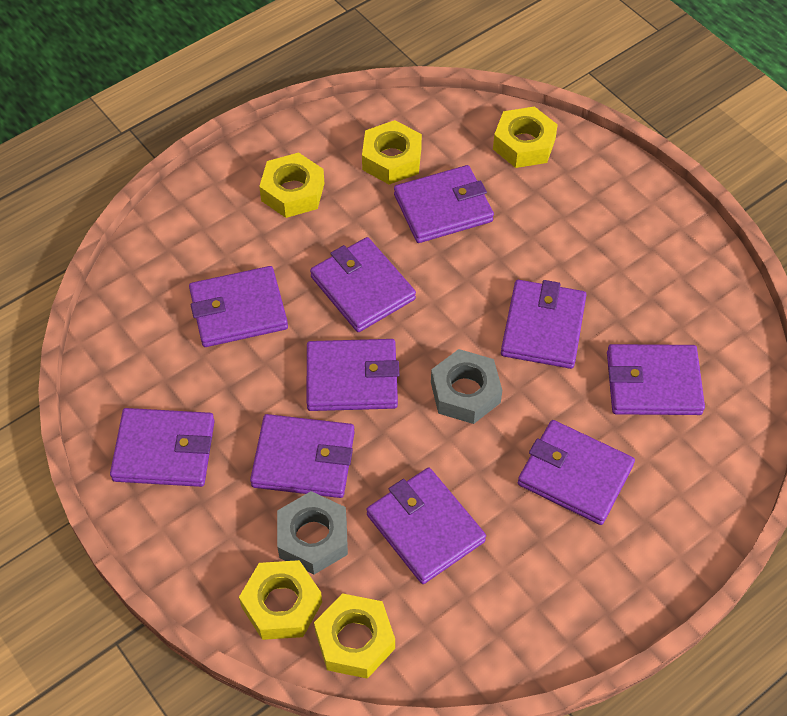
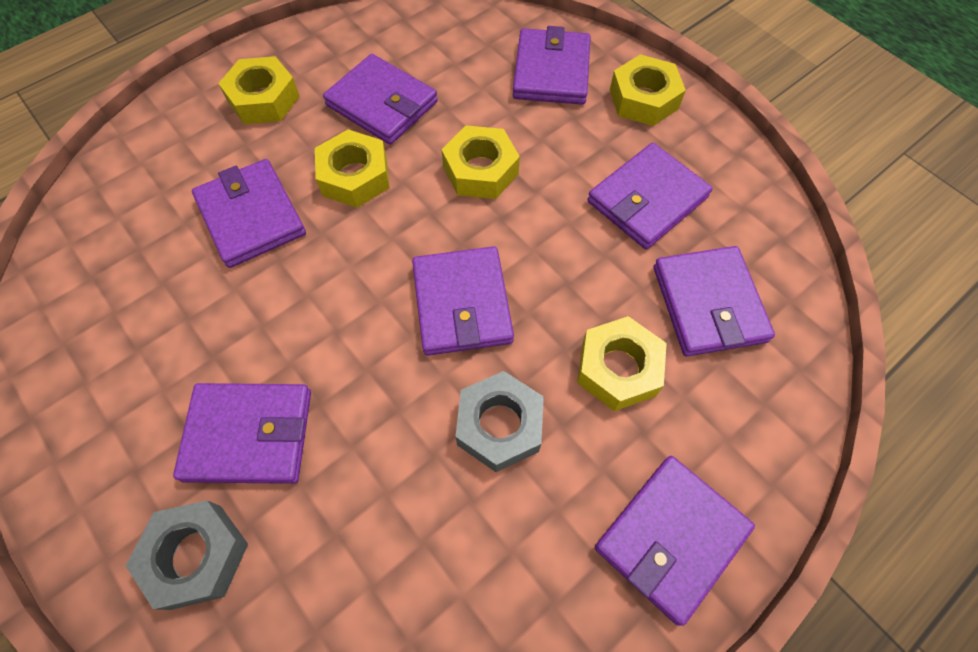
purple wallet: 10 -> 8

